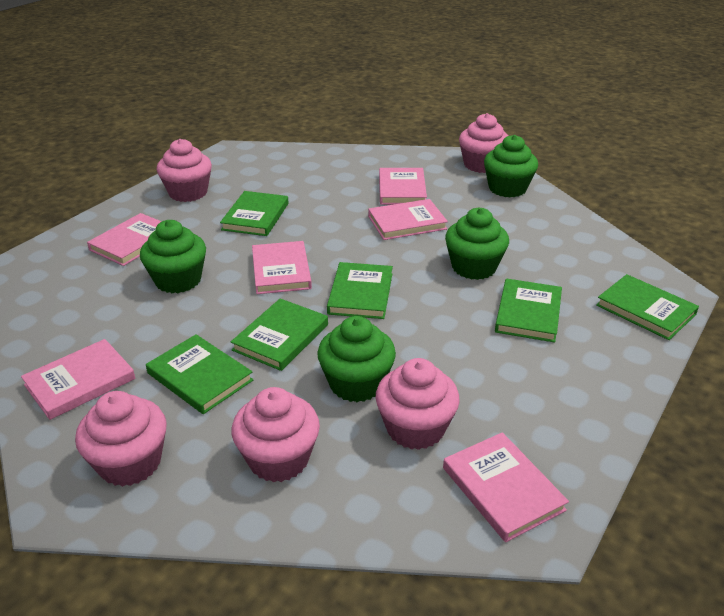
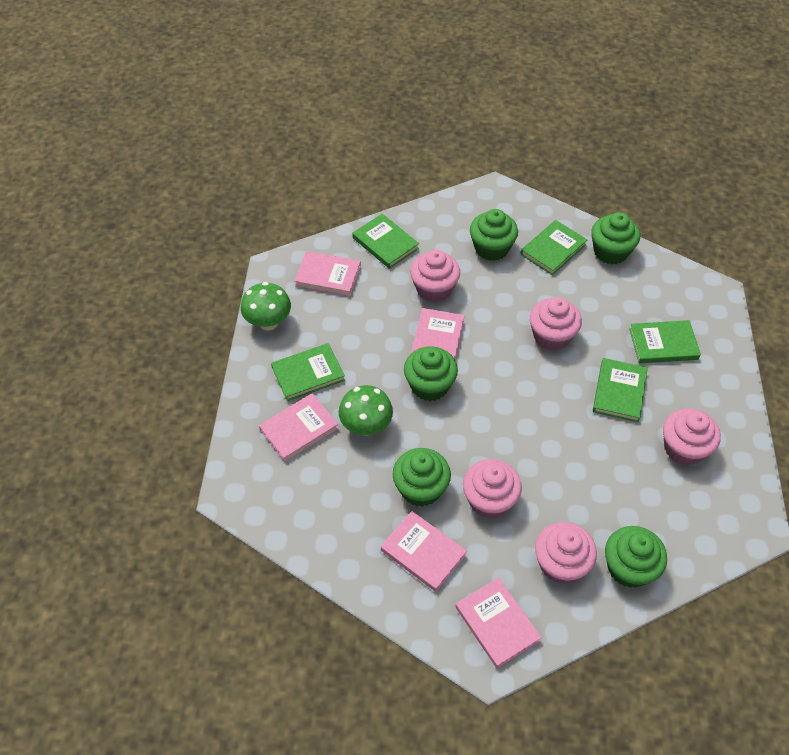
green book: 6 -> 5
green cupcake: 4 -> 5
green mushroom: 0 -> 2
pink book: 6 -> 5

